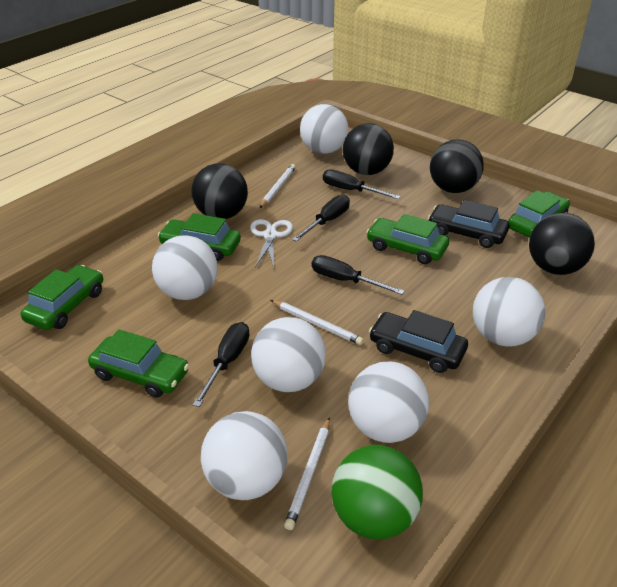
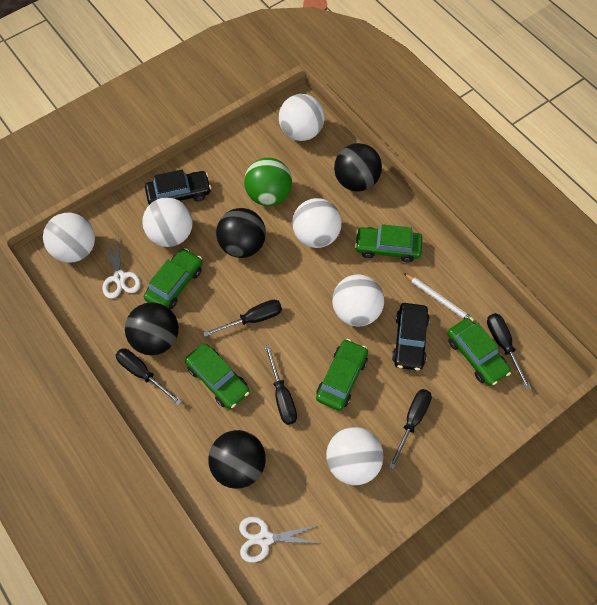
black screwdriver: 4 -> 5
white pencil: 3 -> 1
white scissors: 1 -> 2

